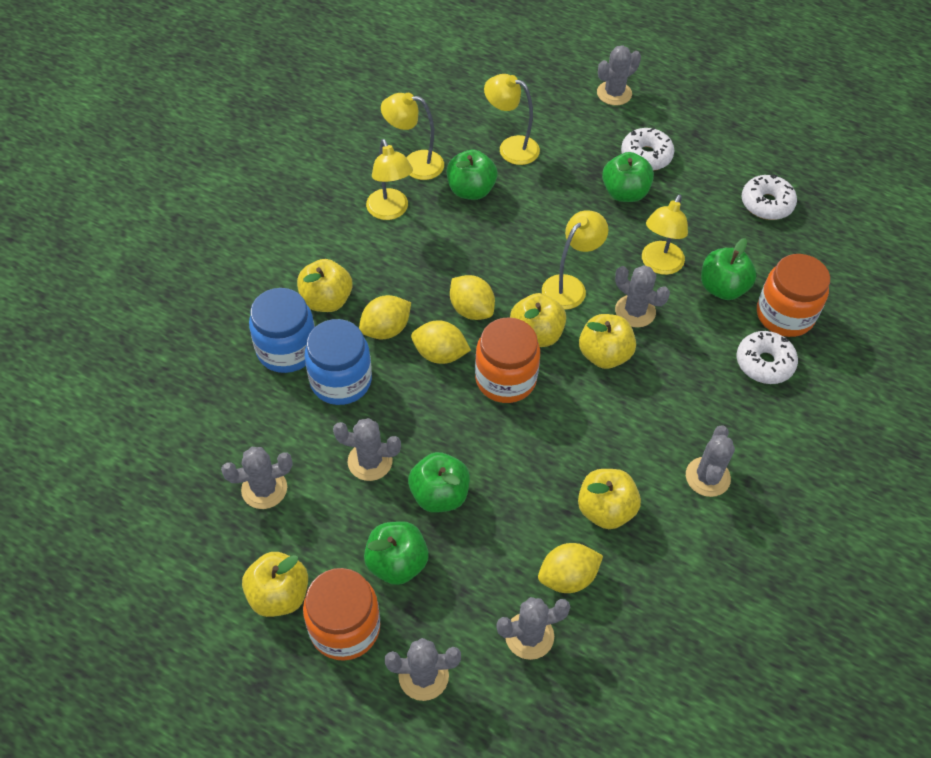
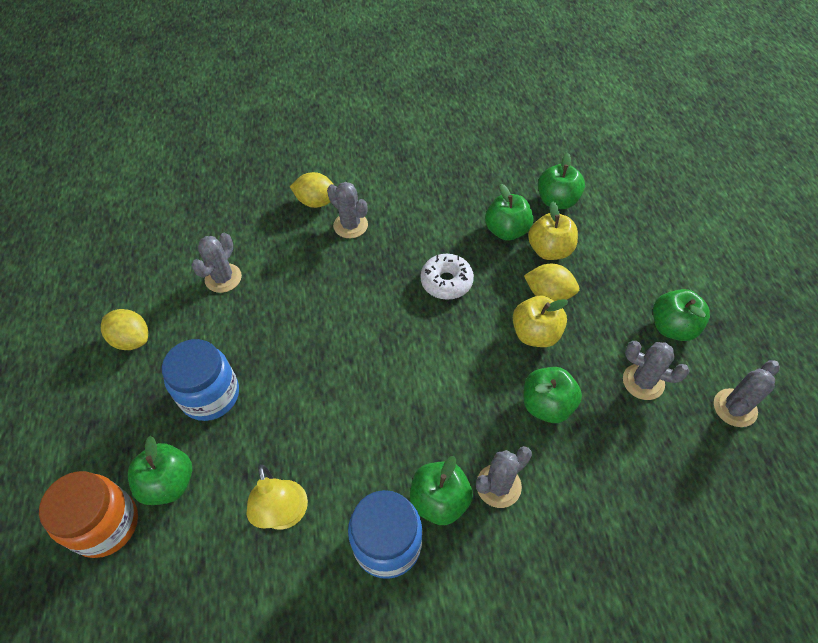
green apple: 5 -> 6
grey cactus: 7 -> 5
orange jar: 3 -> 1
white donut: 3 -> 1
yellow apple: 5 -> 2
yellow lamp: 5 -> 1
yellow lemon: 4 -> 3

